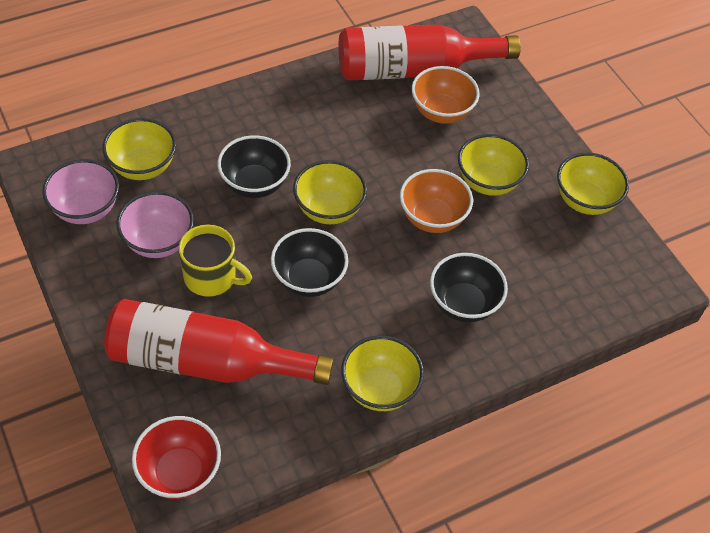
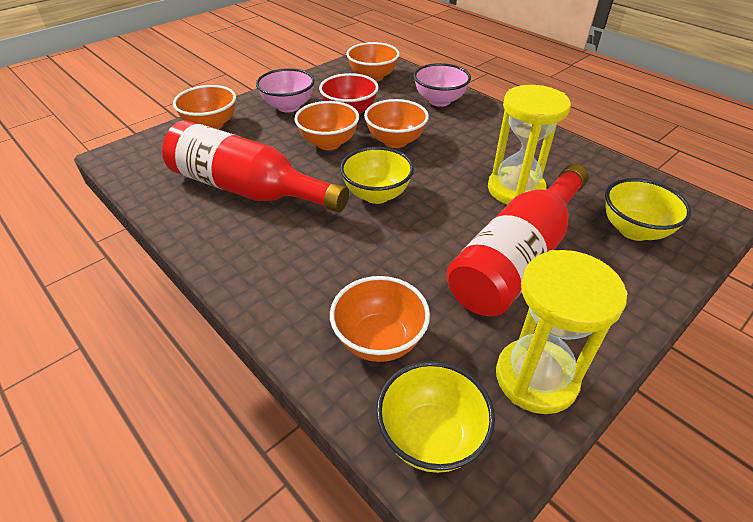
black bowl: 3 -> 0
orange bowl: 2 -> 5
yellow bowl: 5 -> 3
yellow hourglass: 0 -> 2
yellow mug: 1 -> 0

